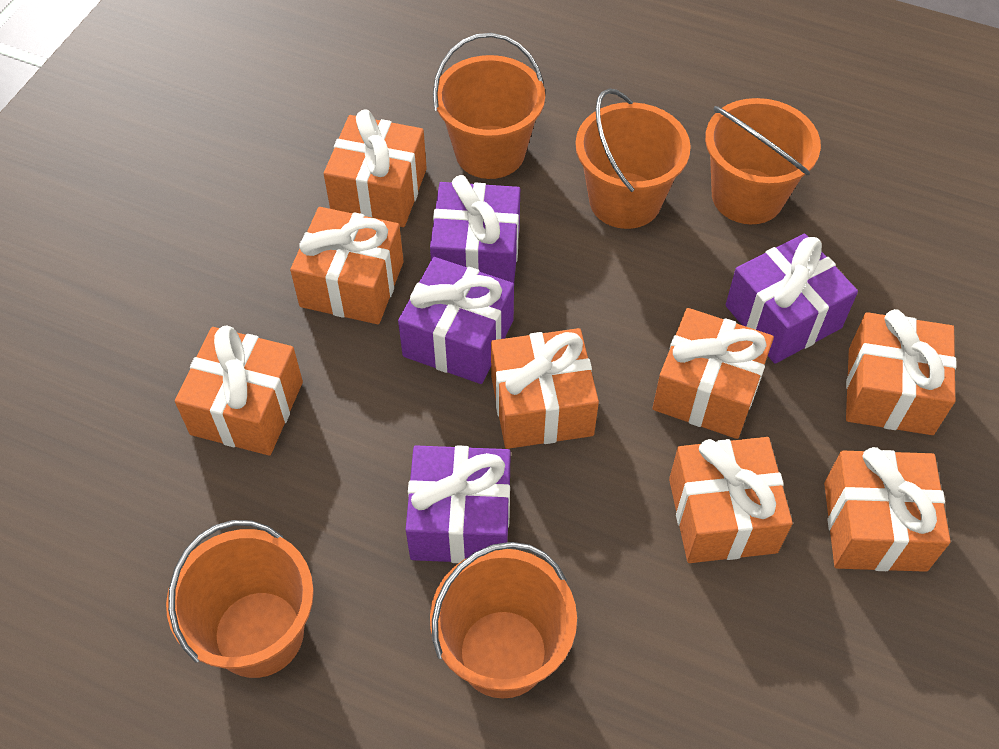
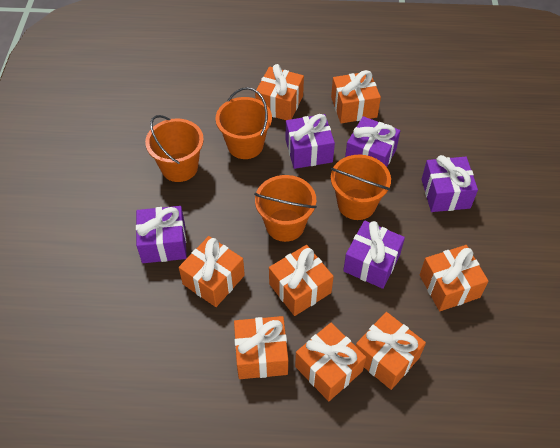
orange bucket: 5 -> 4
purple gift: 4 -> 5

